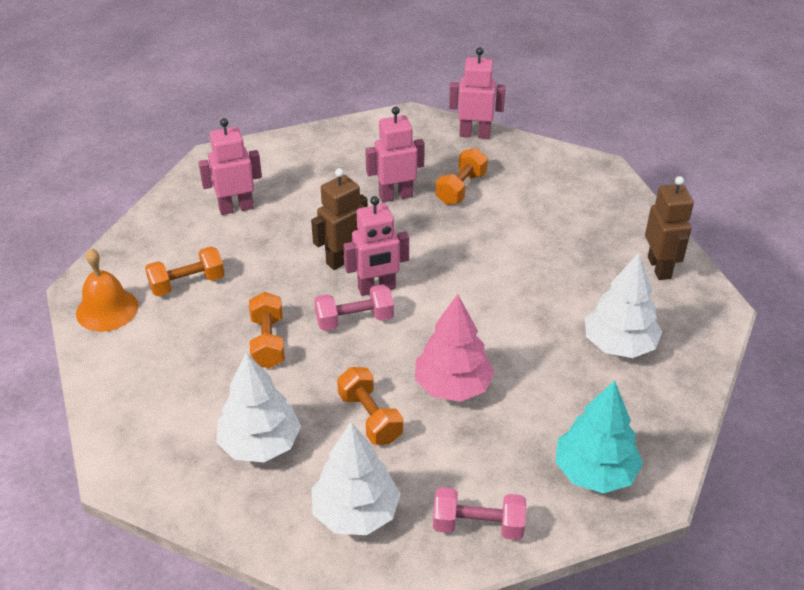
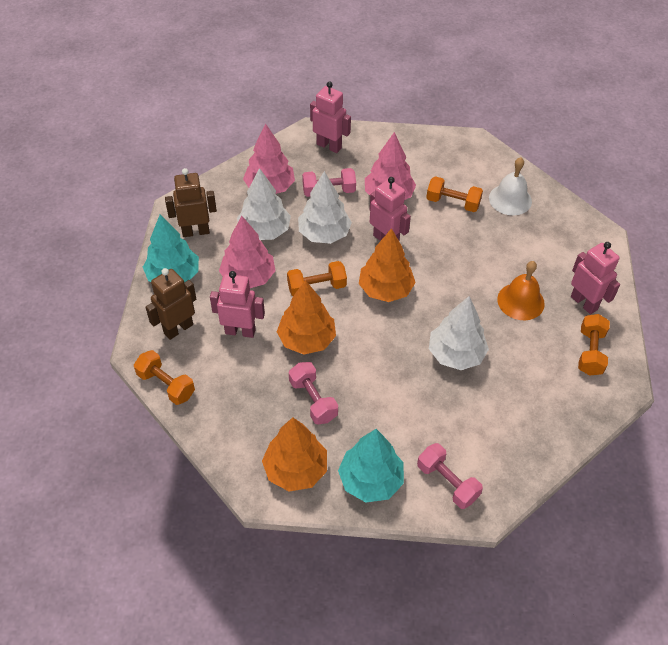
orange tree: 0 -> 3
pink dumbbell: 2 -> 3
pink tree: 1 -> 3
turquoise tree: 1 -> 2
white bell: 0 -> 1

